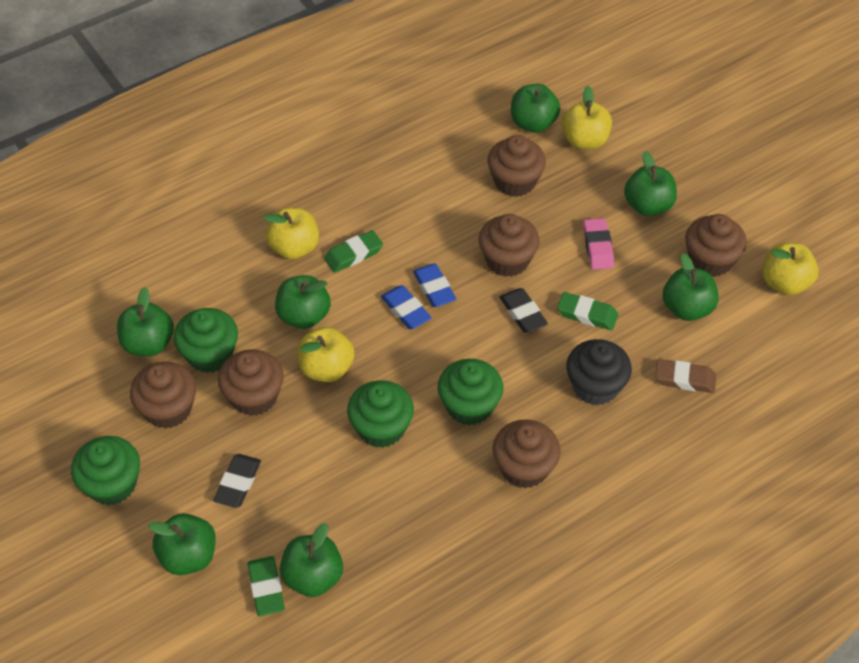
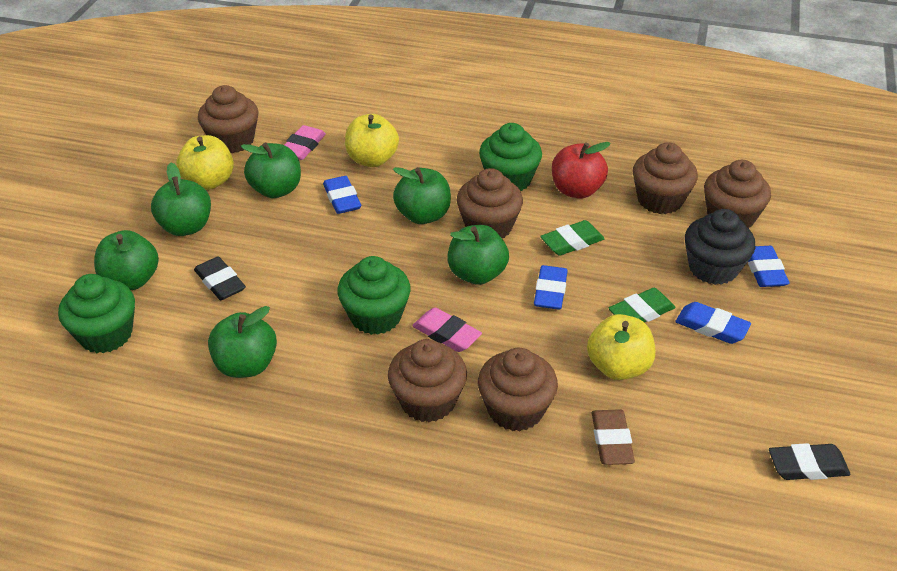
blue eraser: 2 -> 4
green apple: 7 -> 6
green cupcake: 4 -> 3
green eraser: 3 -> 2
pink eraser: 1 -> 2
red apple: 0 -> 1
yellow apple: 4 -> 3

